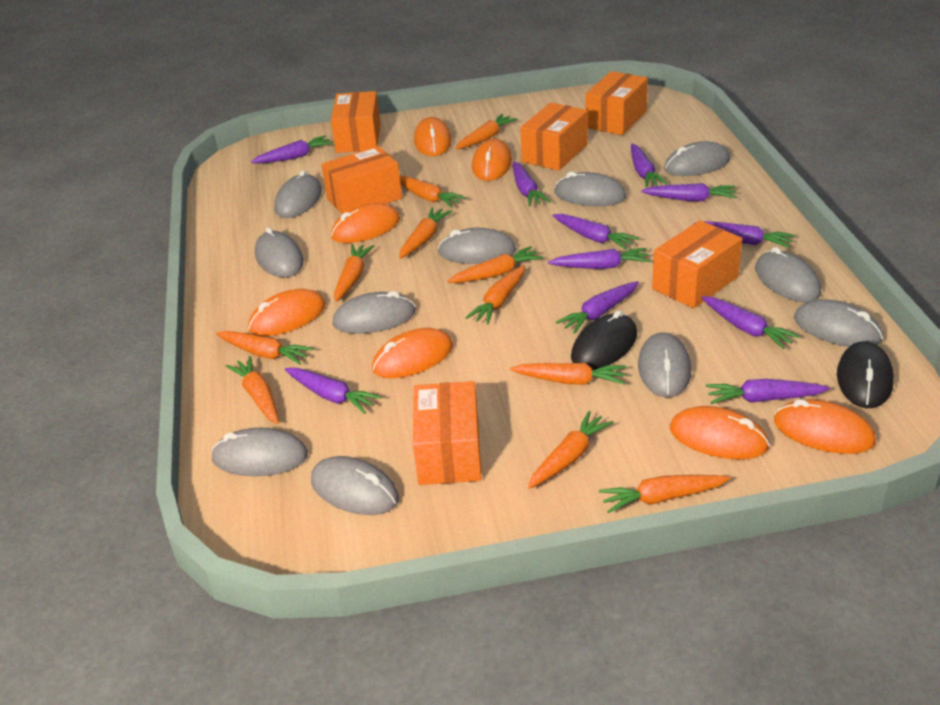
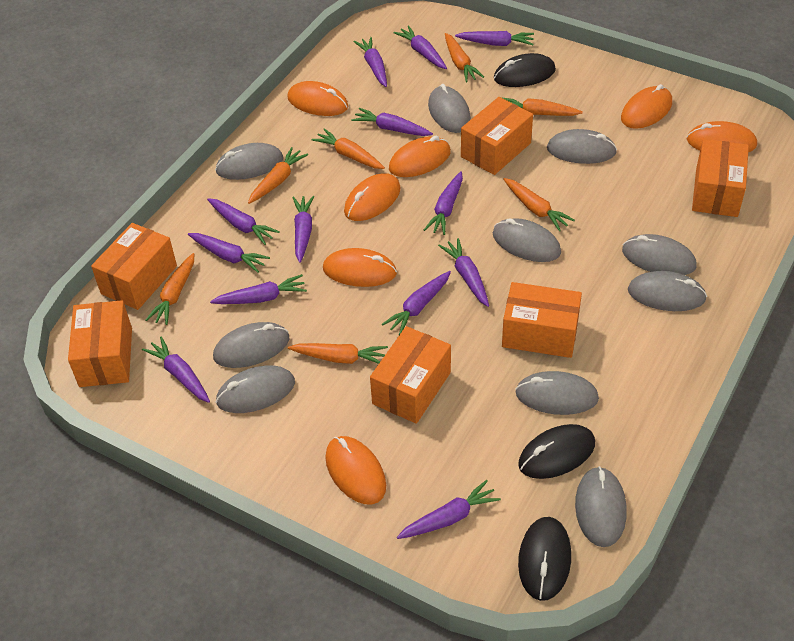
black mouse: 2 -> 3
grey mouse: 11 -> 10
orange carrot: 11 -> 7
purple carrot: 11 -> 13

